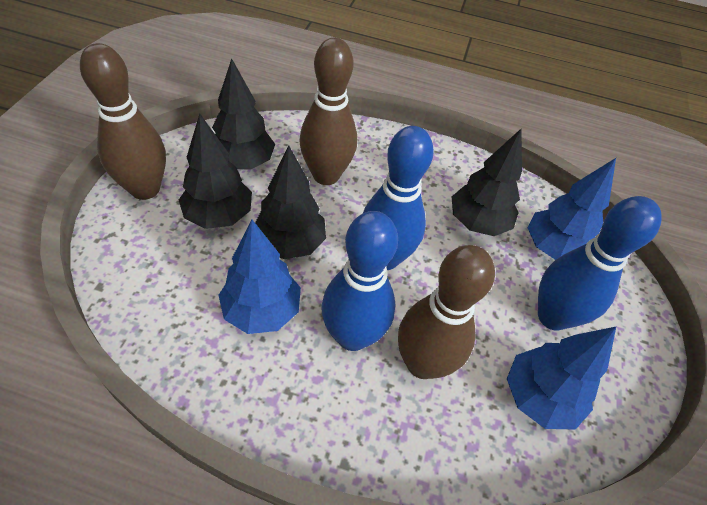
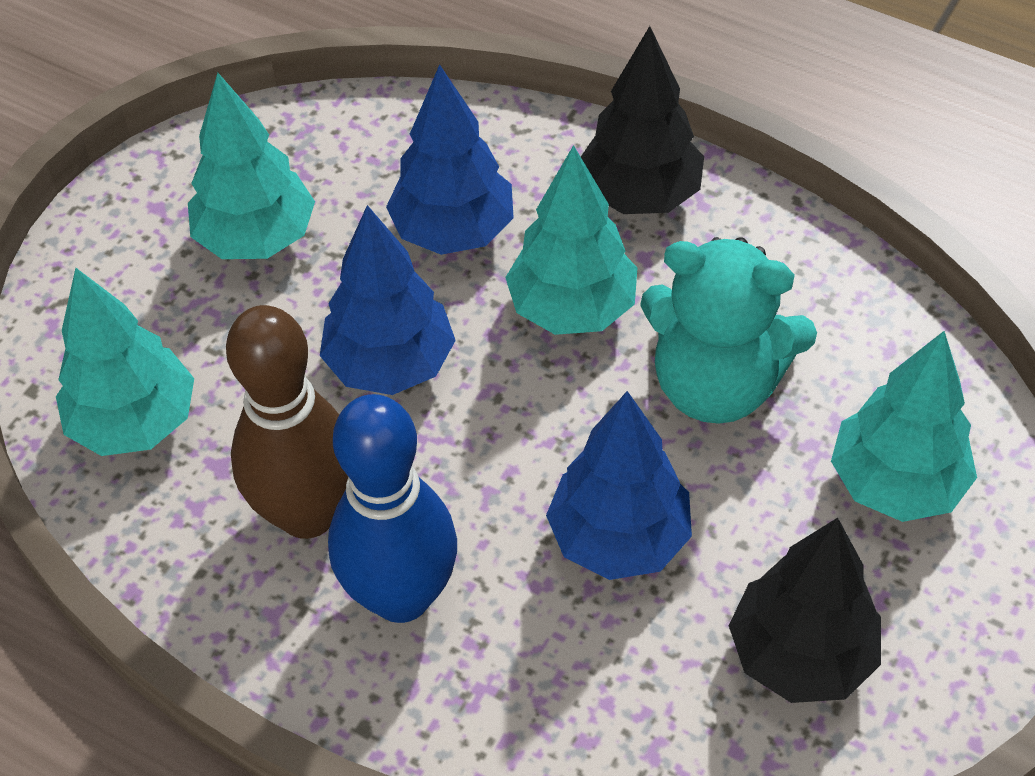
black tree: 4 -> 2
blue bowling pin: 3 -> 1
brown bowling pin: 3 -> 1
turquoise teddy bear: 0 -> 1
turquoise tree: 0 -> 4

